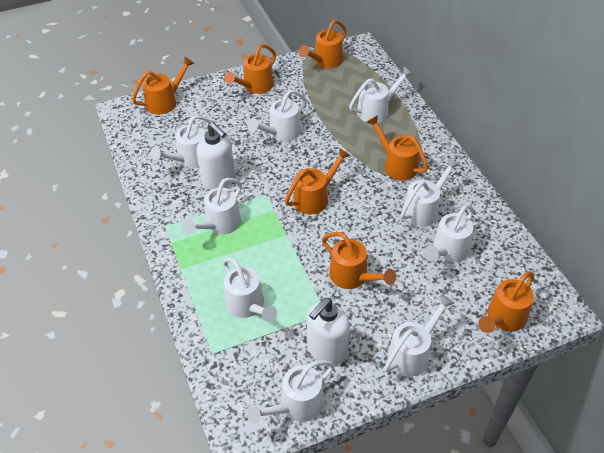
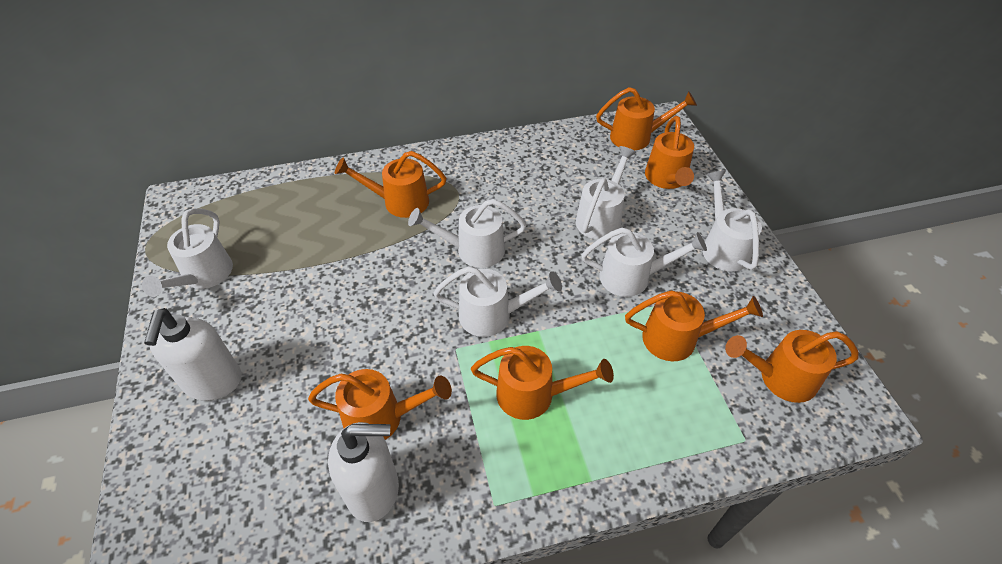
white watering can: 9 -> 6

